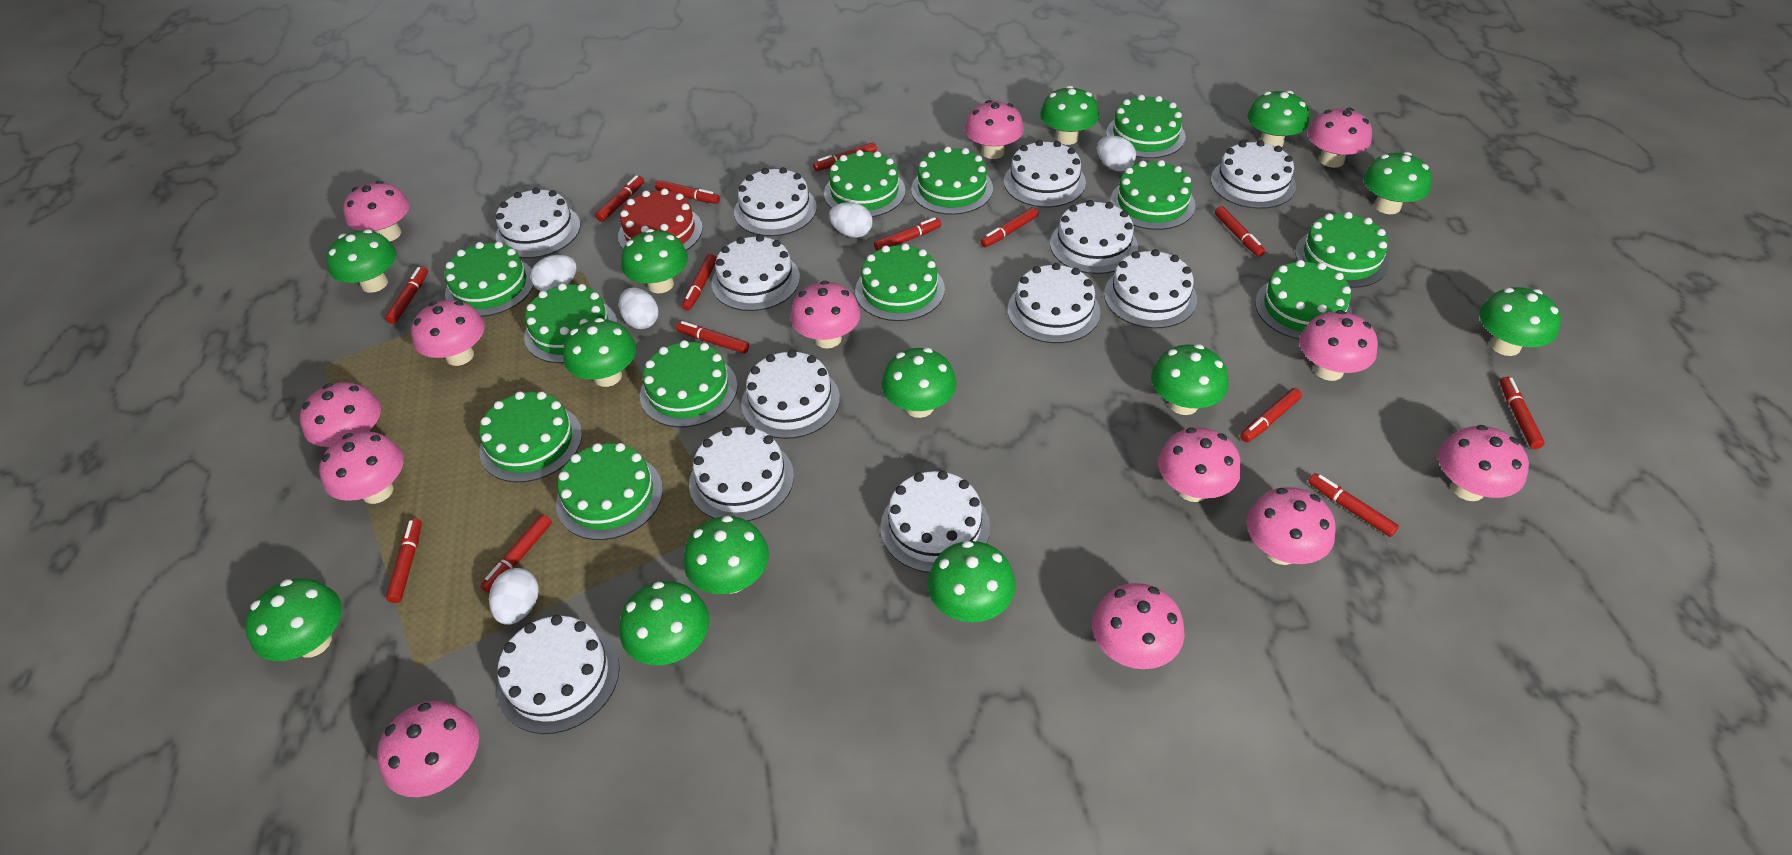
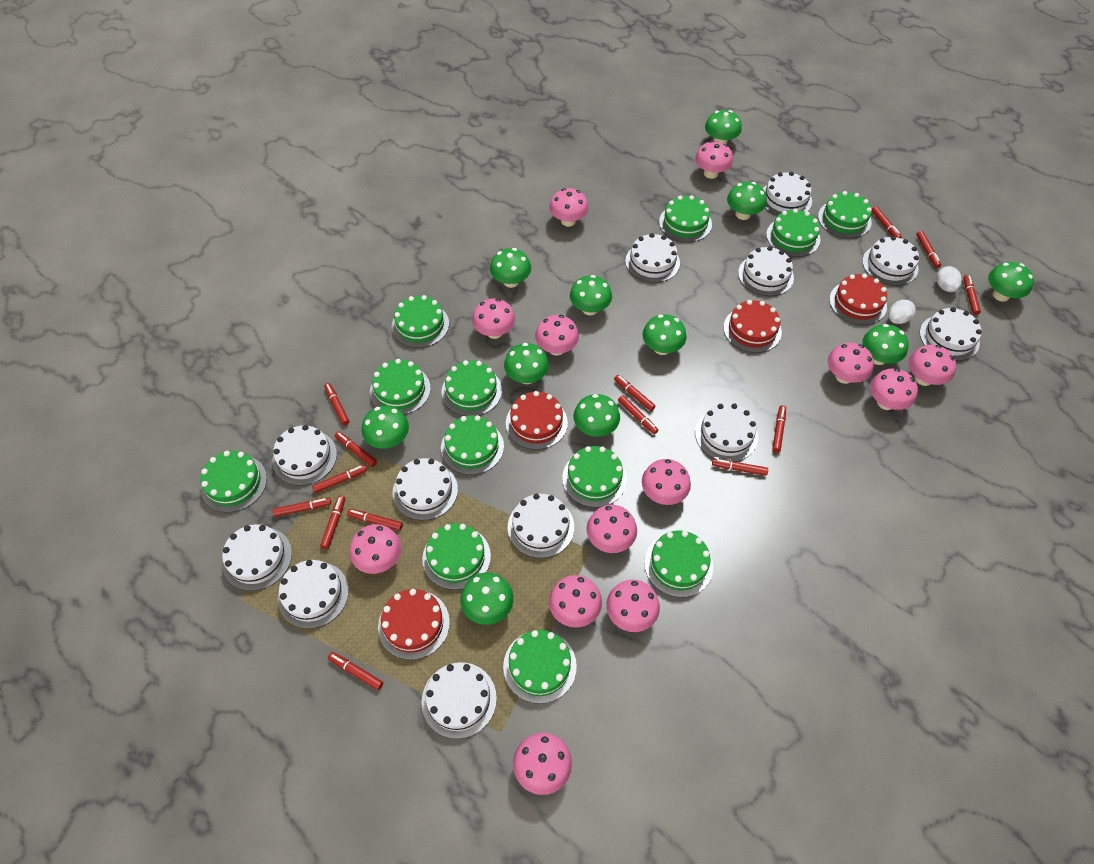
green mushroom: 13 -> 11
red cake: 1 -> 4
white egg: 5 -> 2

